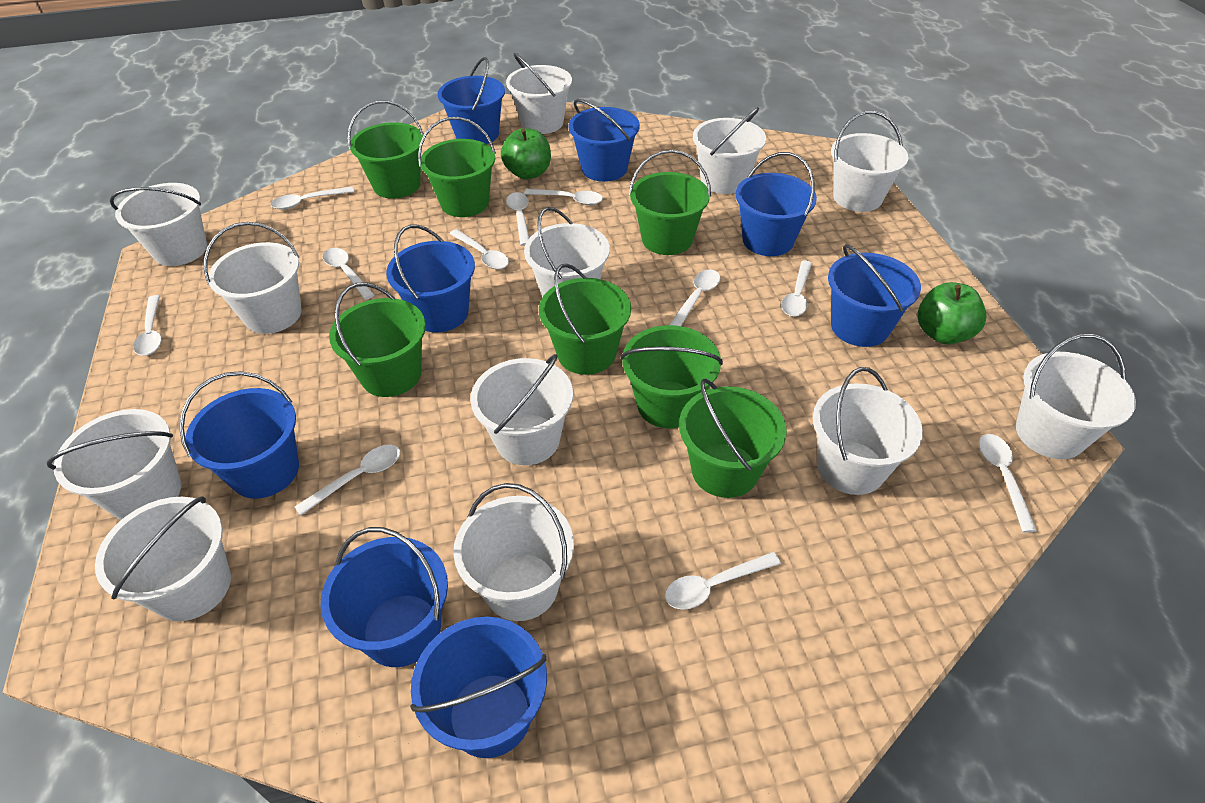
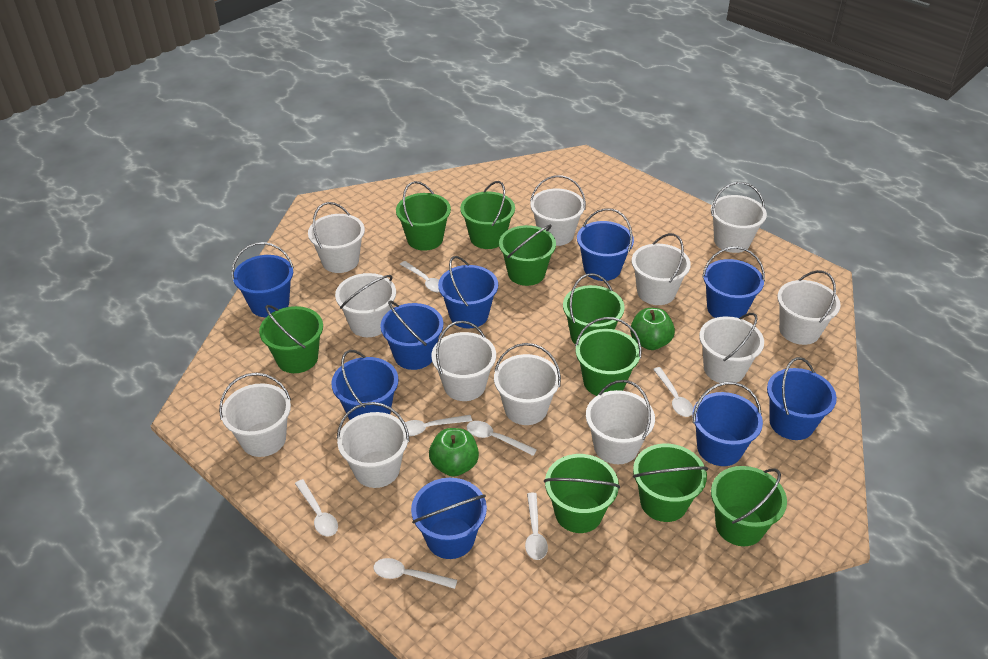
blue bucket: 8 -> 9
green bucket: 7 -> 9
white spoon: 11 -> 7

